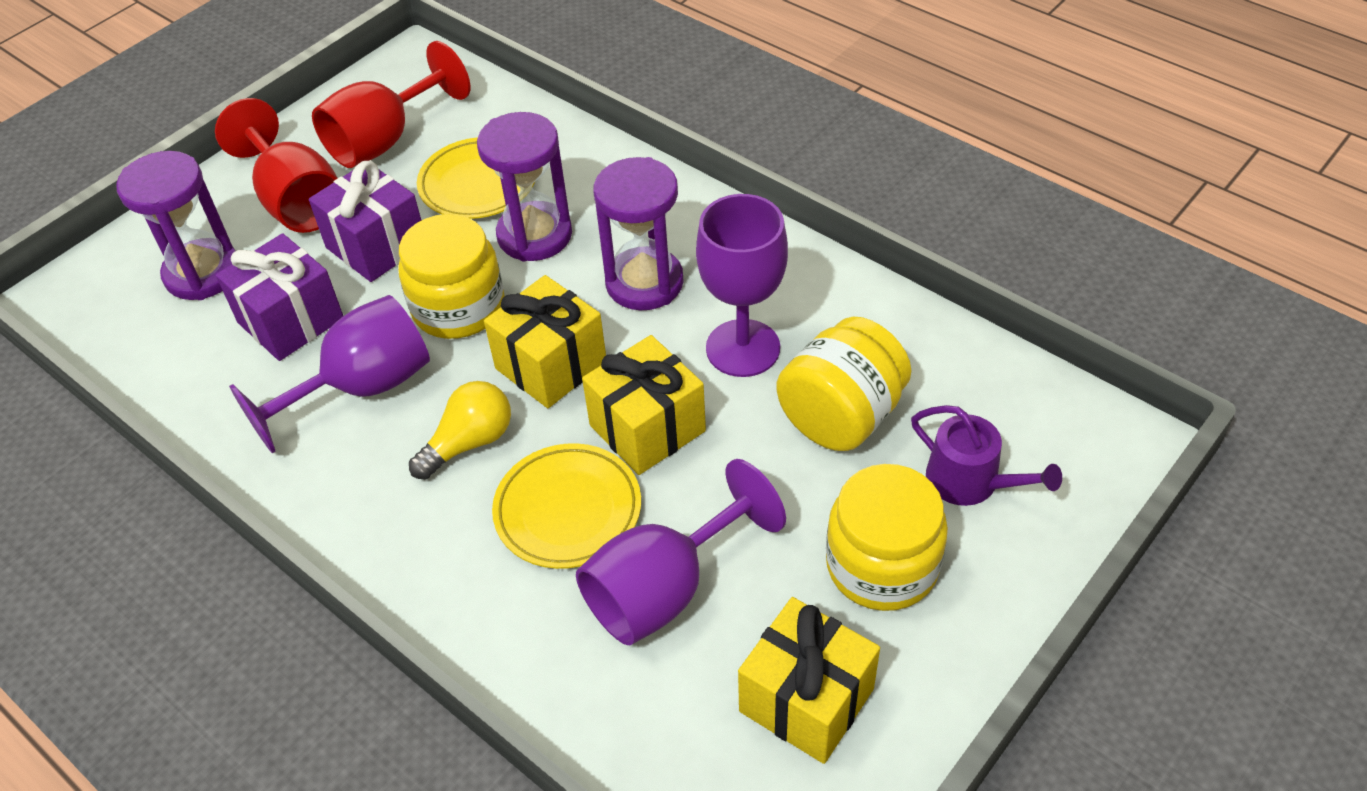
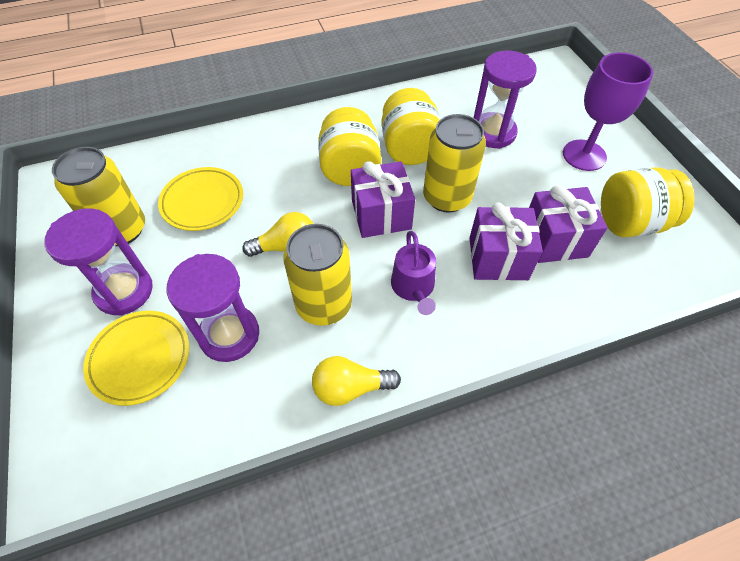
purple gift: 2 -> 3
purple goblet: 3 -> 1
red goblet: 2 -> 0
yellow can: 0 -> 3
yellow gift: 3 -> 0
yellow light bulb: 1 -> 2

